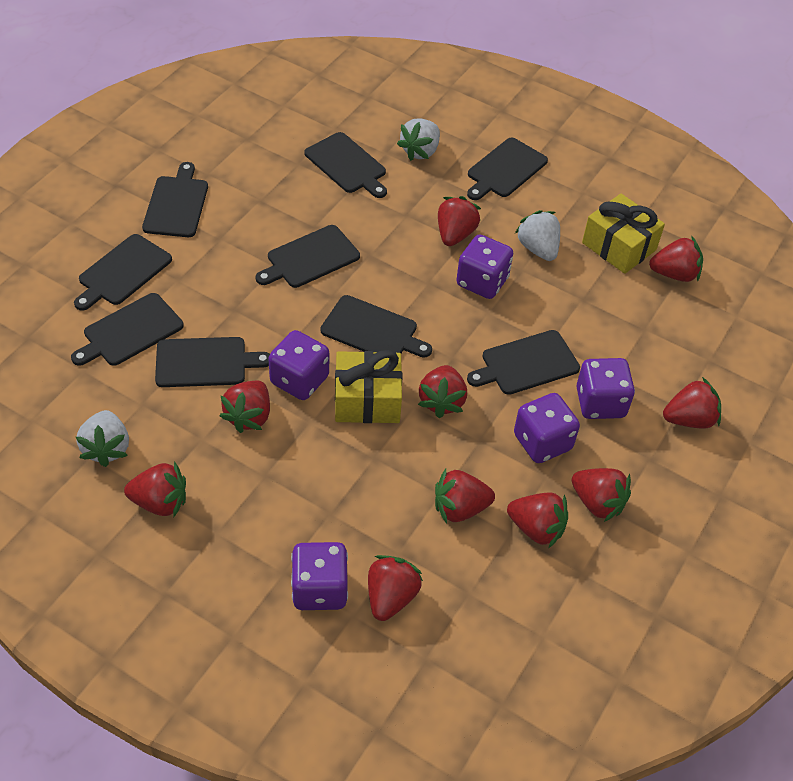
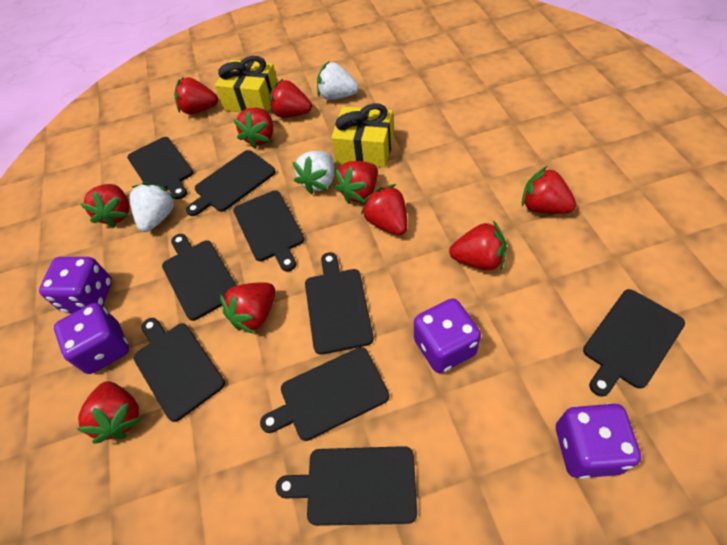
purple dice: 5 -> 4

